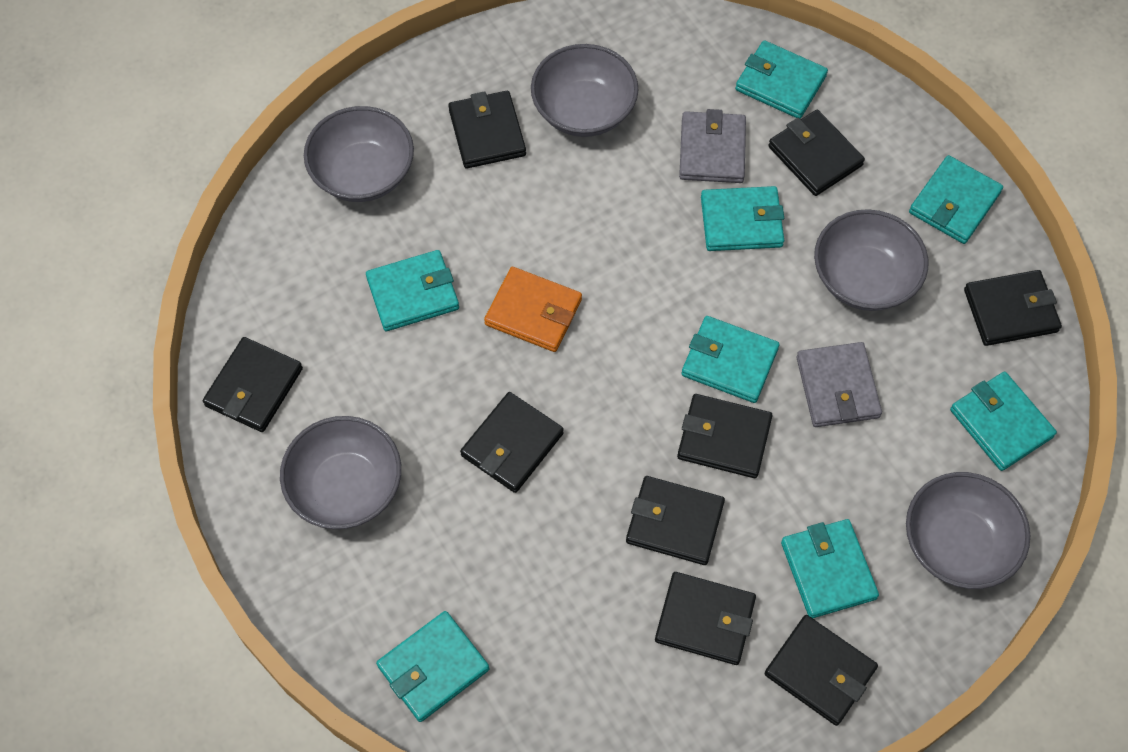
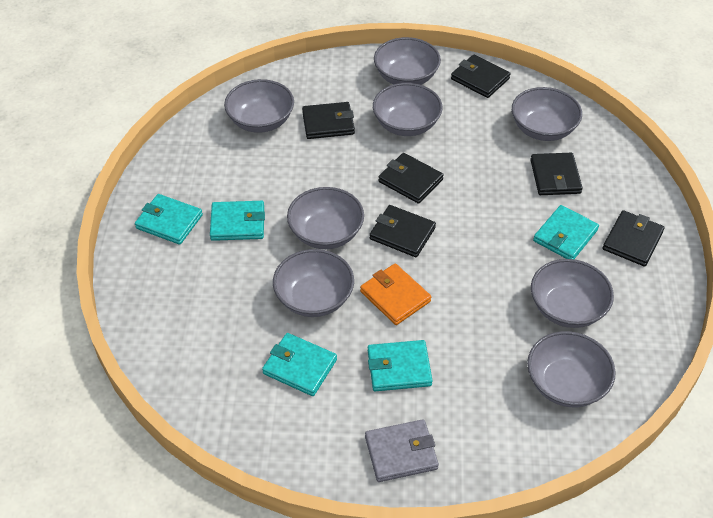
black wallet: 9 -> 6
grey bowl: 5 -> 8
grey wallet: 2 -> 1
turquoise wallet: 8 -> 5

